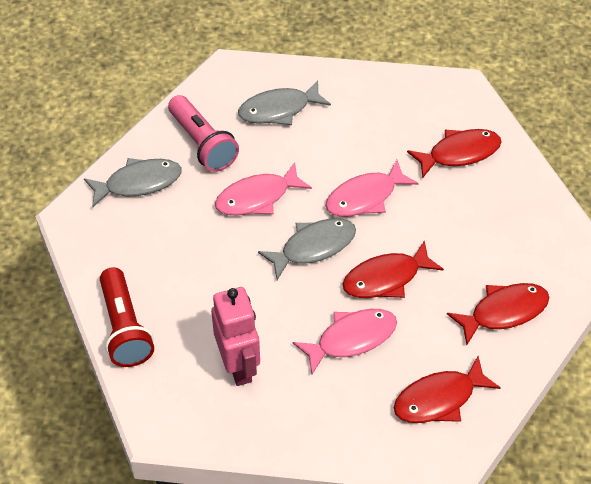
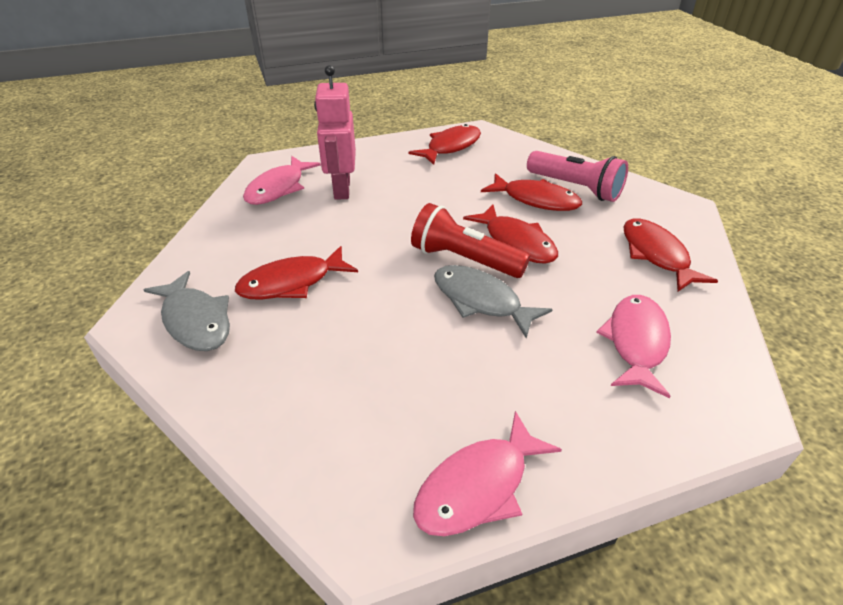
grey fish: 3 -> 2
red fish: 4 -> 5

